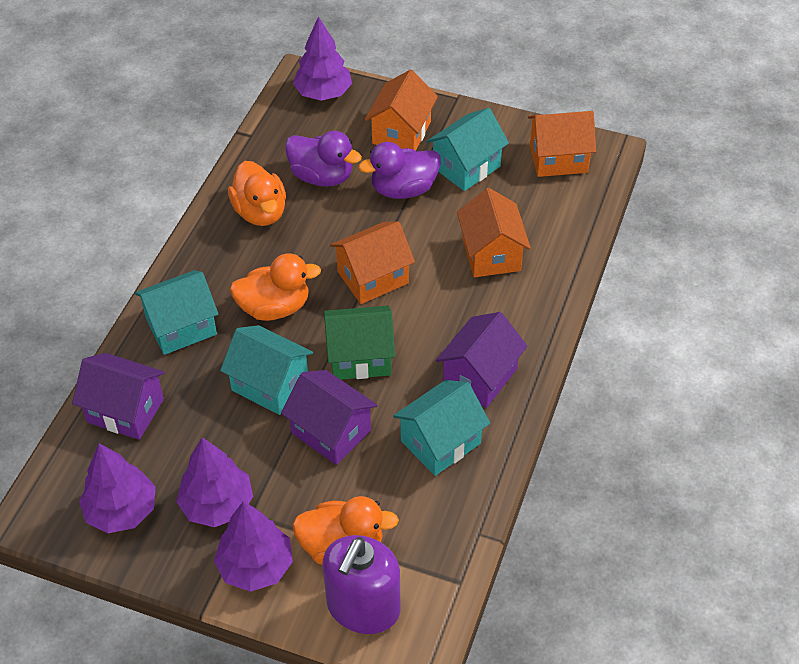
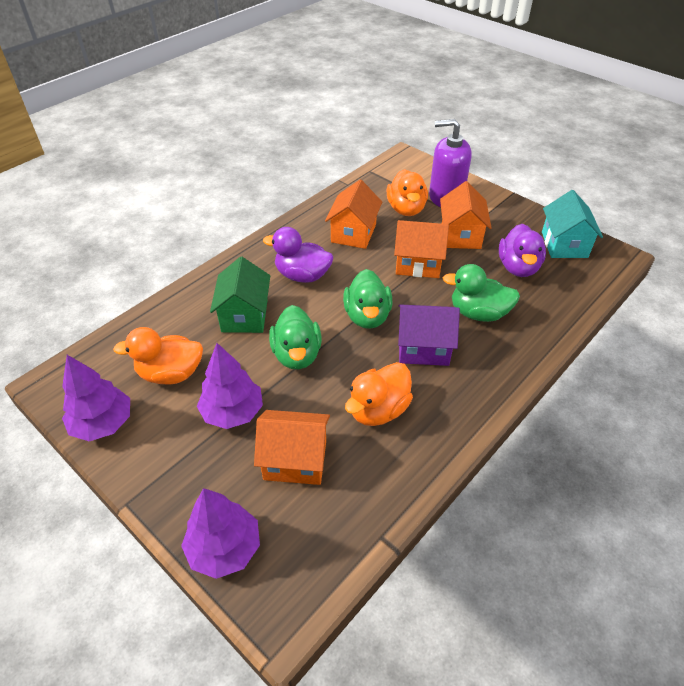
green duck: 0 -> 3
purple house: 3 -> 1
purple tree: 4 -> 3
turquoise house: 4 -> 1

